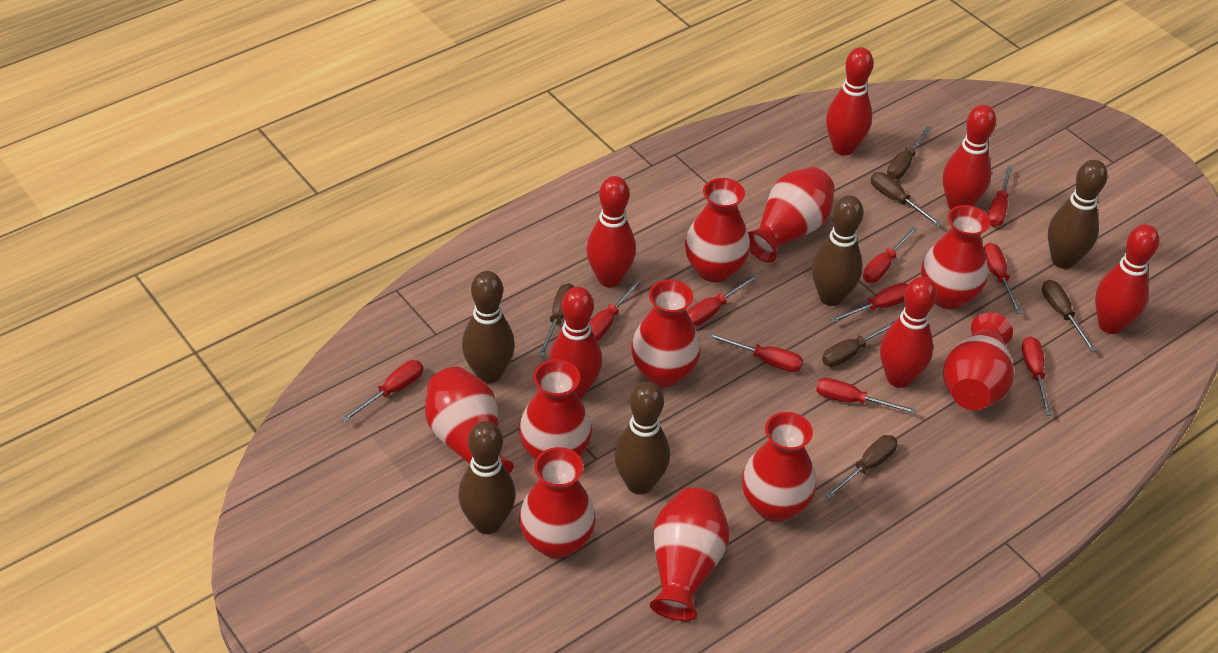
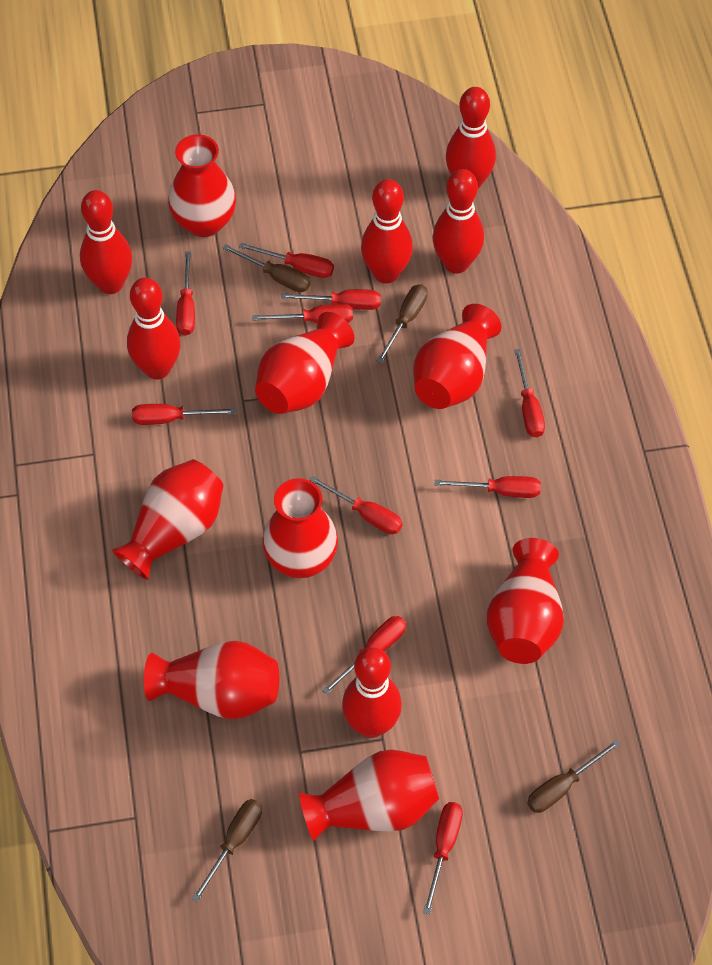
brown bowling pin: 5 -> 0
brown screwdriver: 6 -> 4
red vase: 10 -> 8

